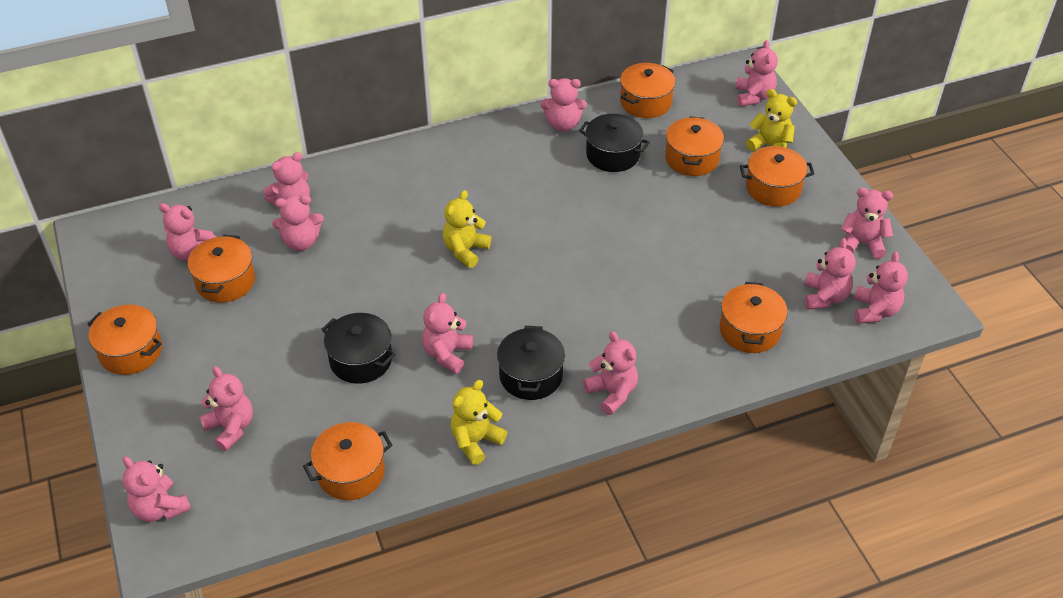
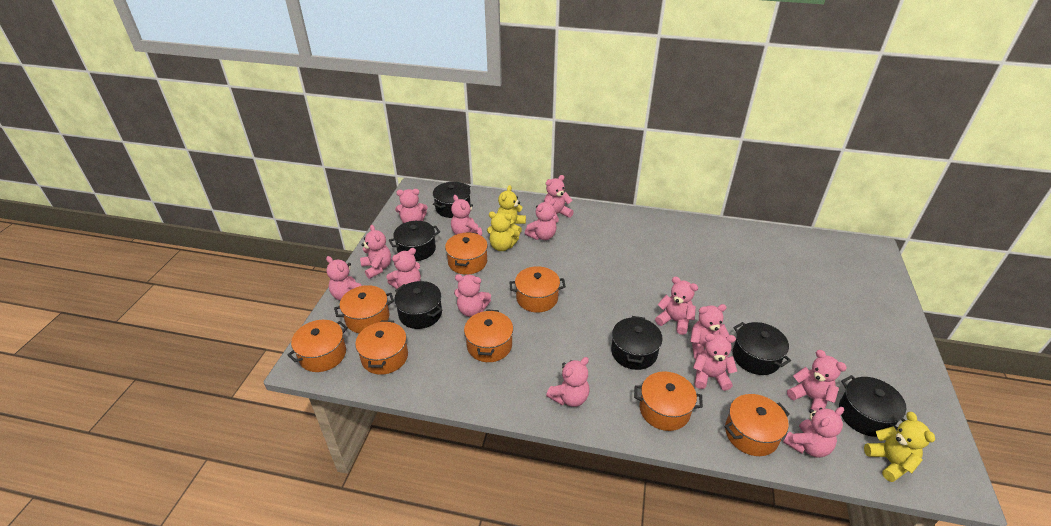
black pot: 3 -> 6
orange pot: 7 -> 8
pink teddy bear: 12 -> 14

